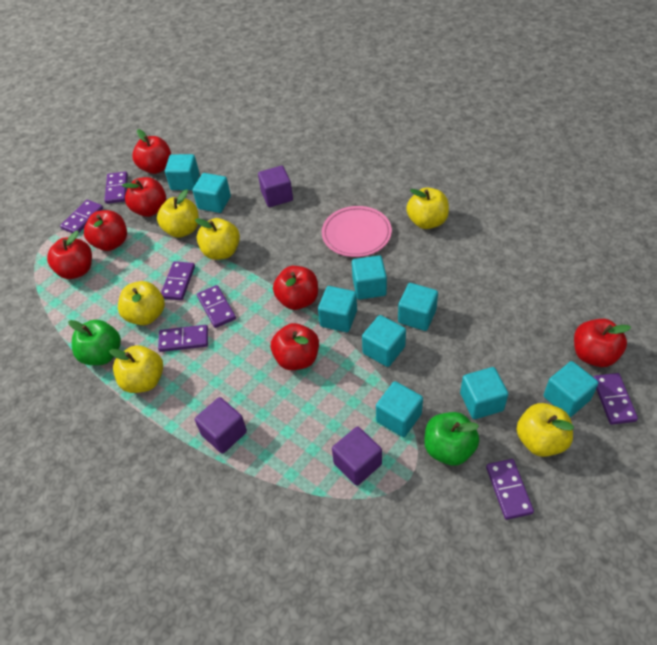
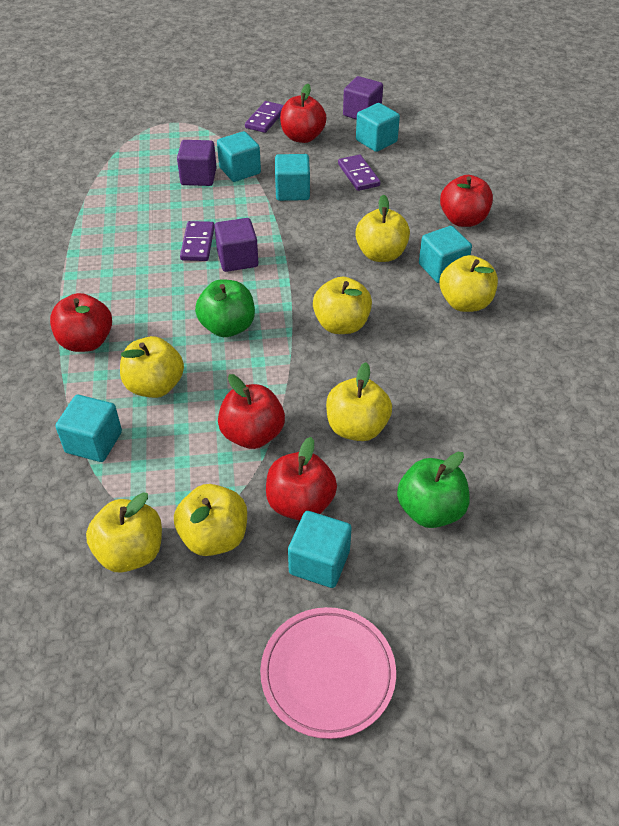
purple domino: 7 -> 3
red apple: 7 -> 5
turquoise cube: 9 -> 6
yellow apple: 6 -> 7

